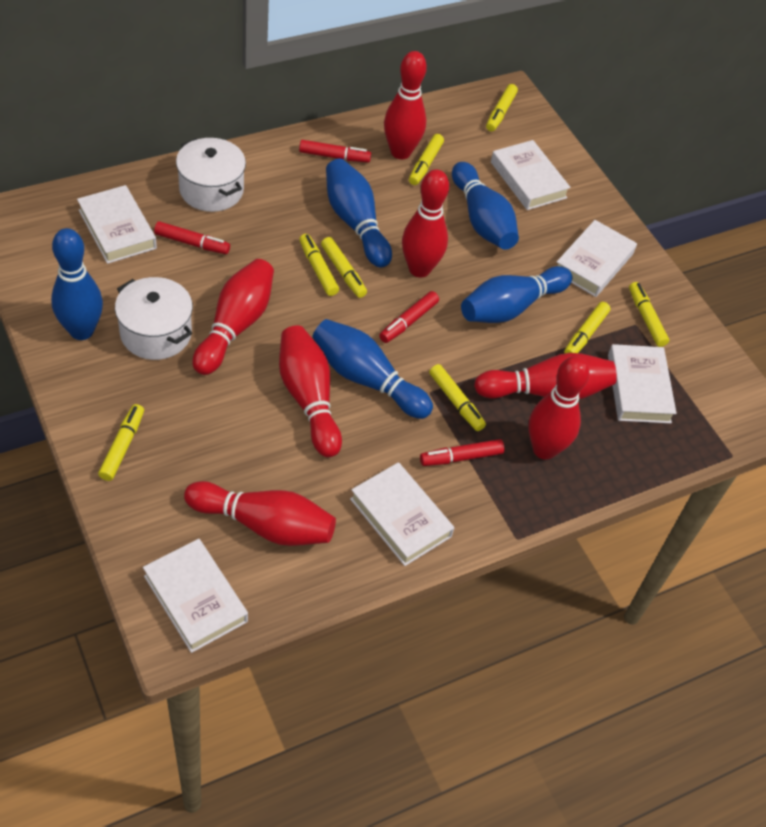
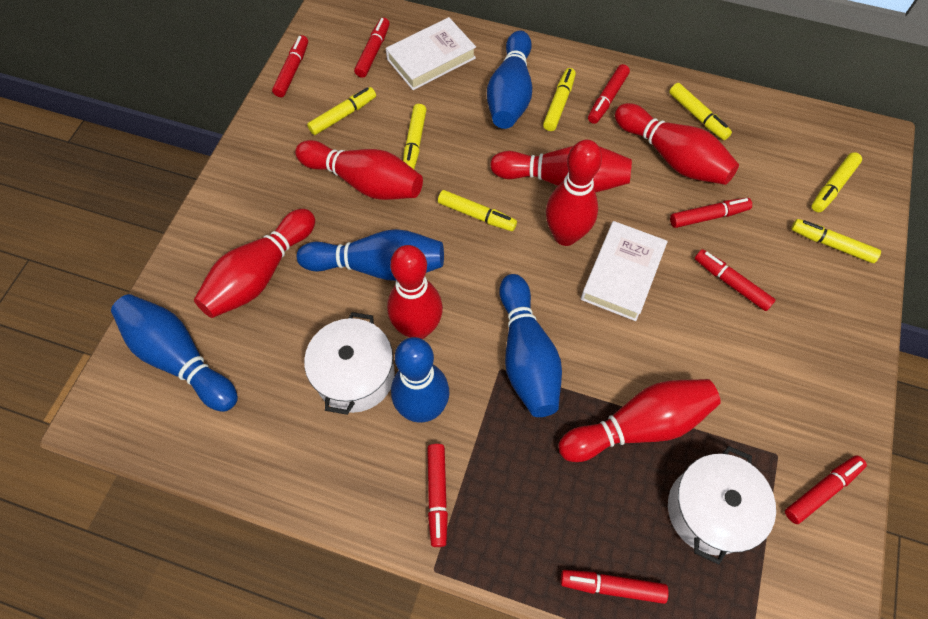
red marker: 4 -> 8
white book: 6 -> 2
yellow marker: 8 -> 7

